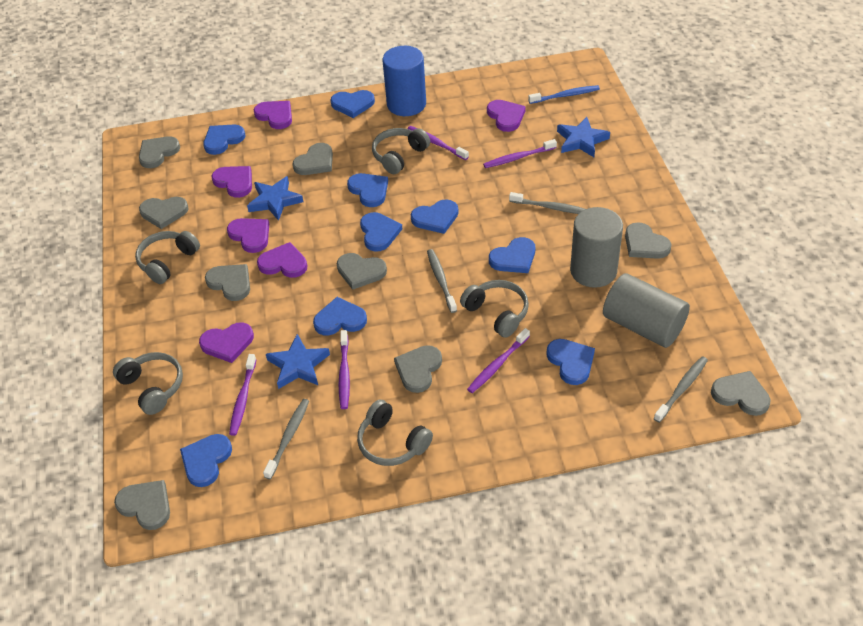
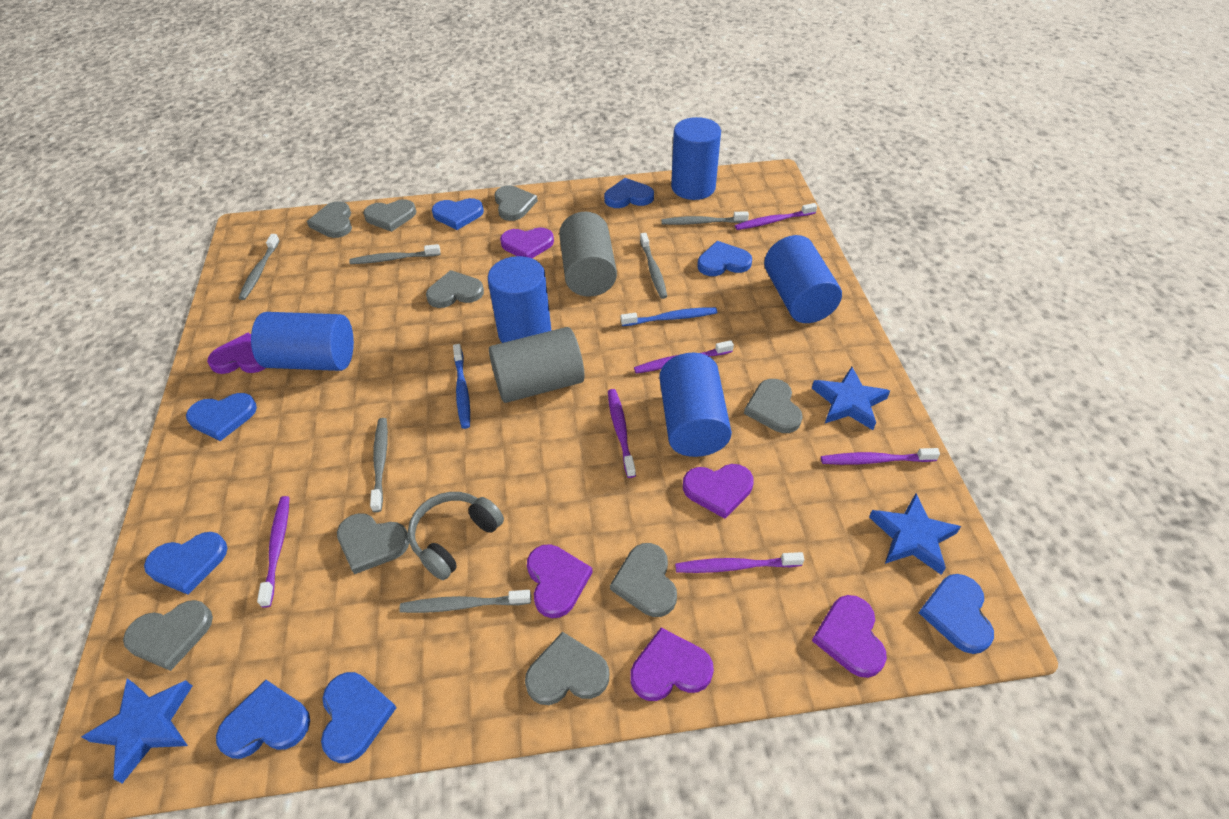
blue cylinder: 1 -> 5
blue heart: 9 -> 8
blue toothbrush: 1 -> 2
grey headphones: 5 -> 1
grey toothbrush: 4 -> 6
purple toothbrush: 5 -> 6

